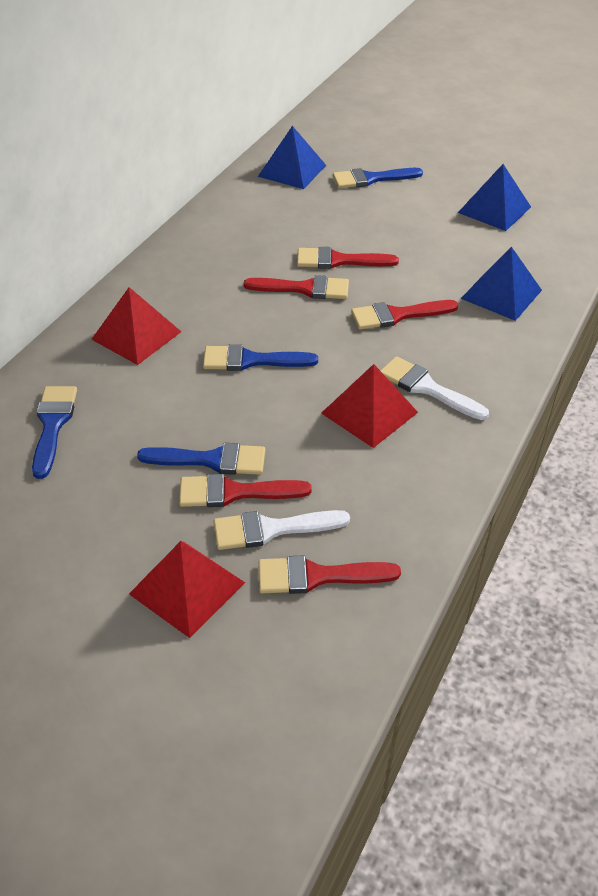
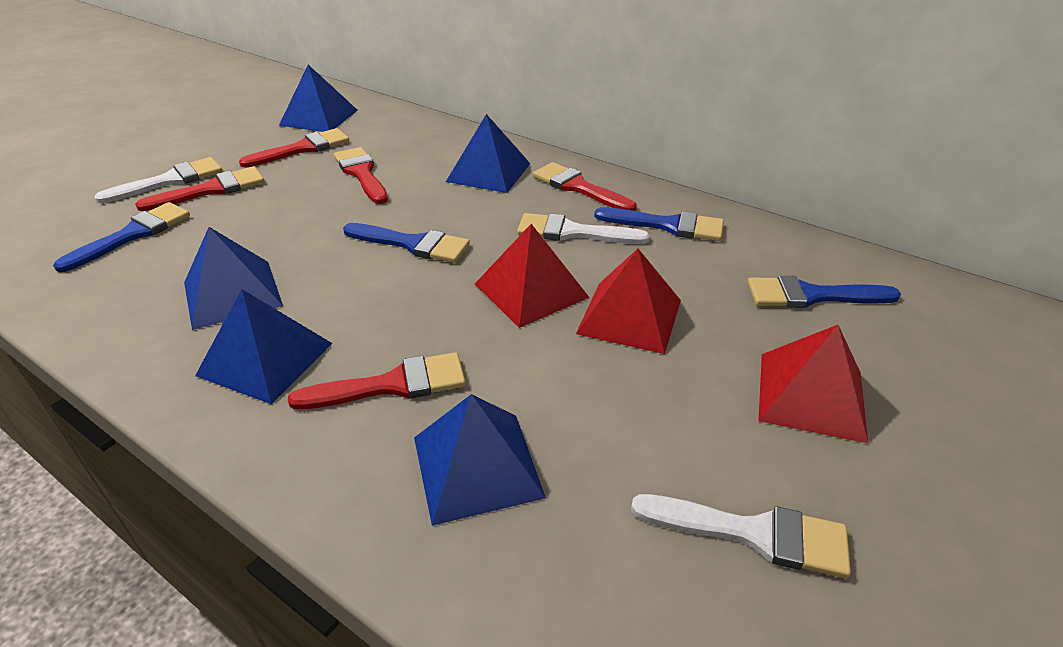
blue pyramid: 3 -> 5
white brush: 2 -> 3

